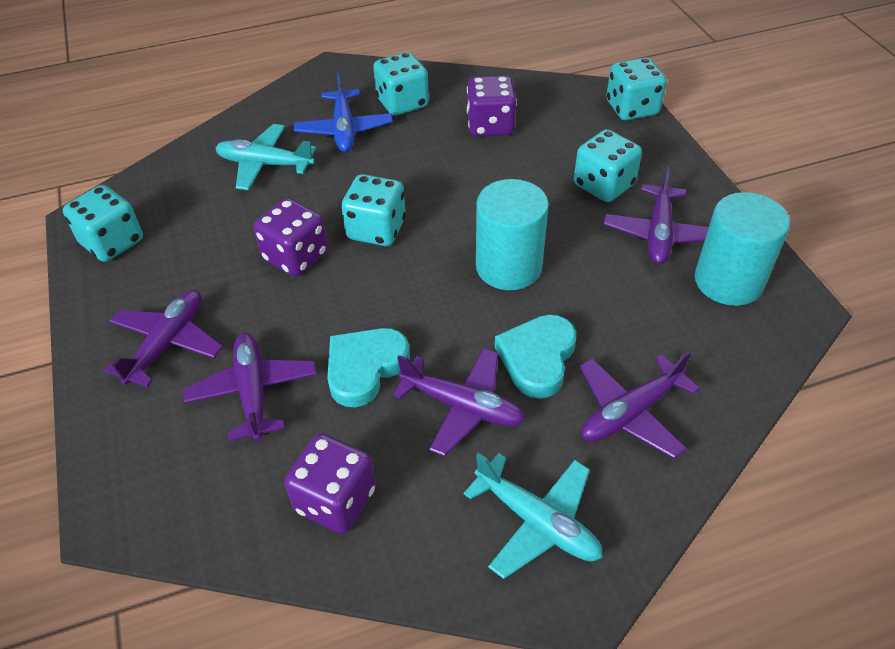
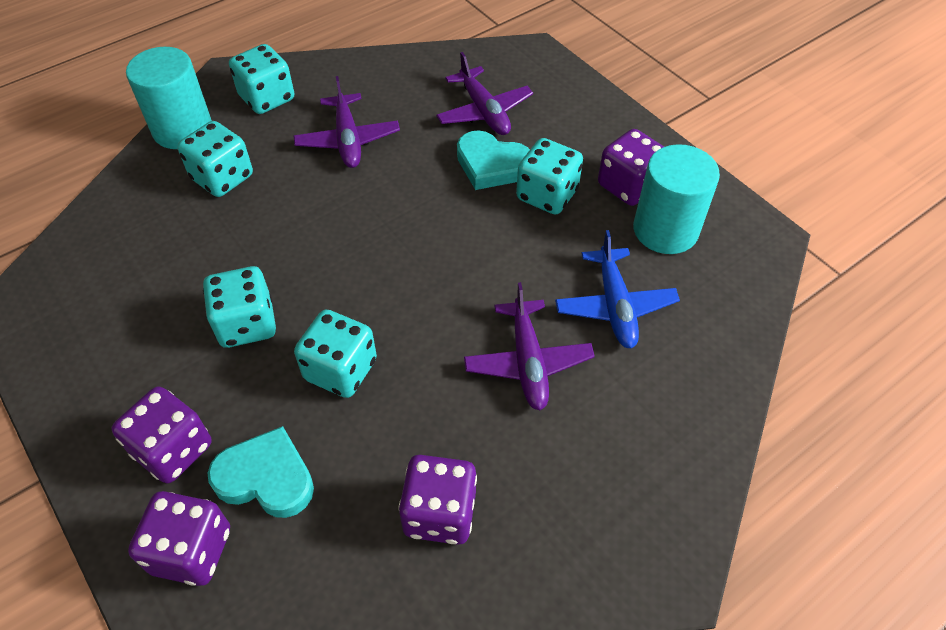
purple dice: 3 -> 4
purple plane: 5 -> 3
turquoise plane: 2 -> 0

